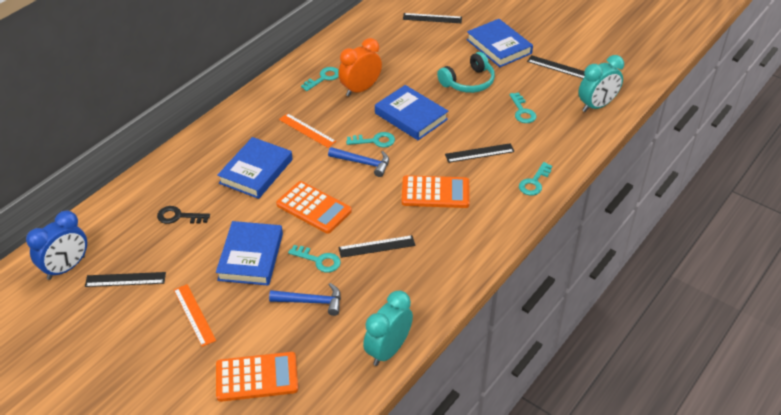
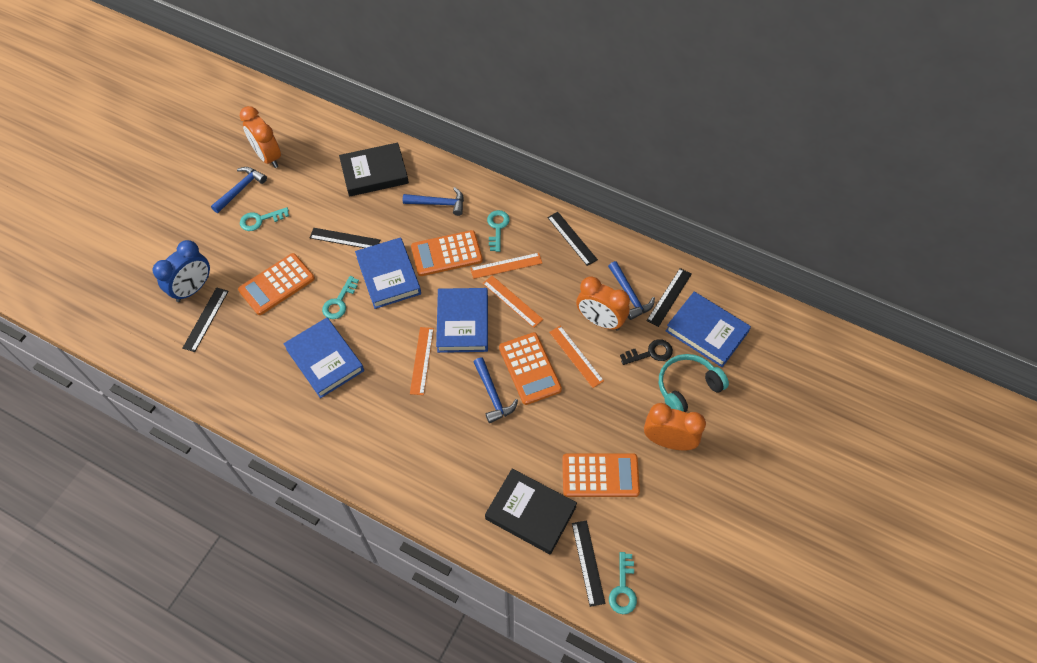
black book: 0 -> 2
blue hammer: 2 -> 4
orange calculator: 3 -> 4
orange clock: 1 -> 3
orange ruler: 2 -> 4
turquoise clock: 2 -> 0
turquoise key: 5 -> 4

